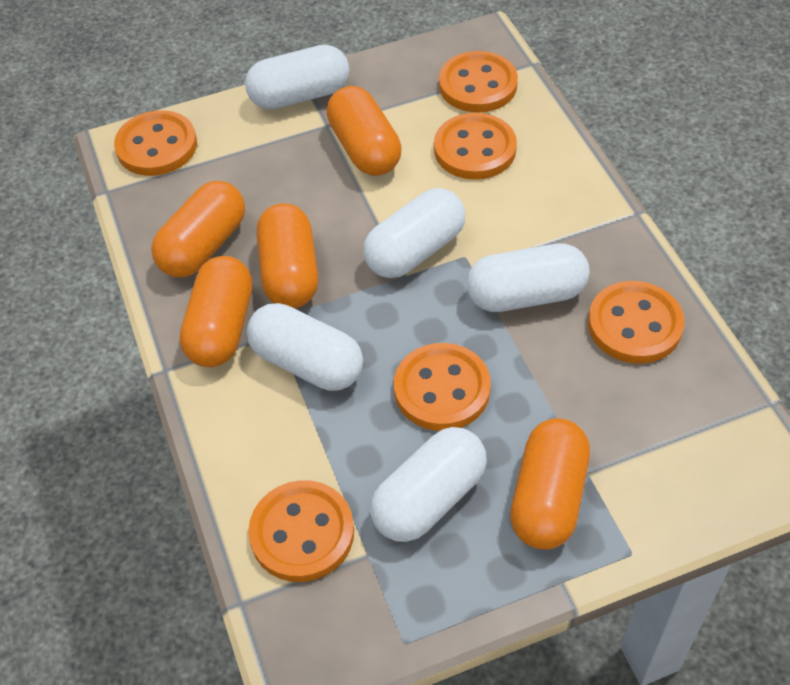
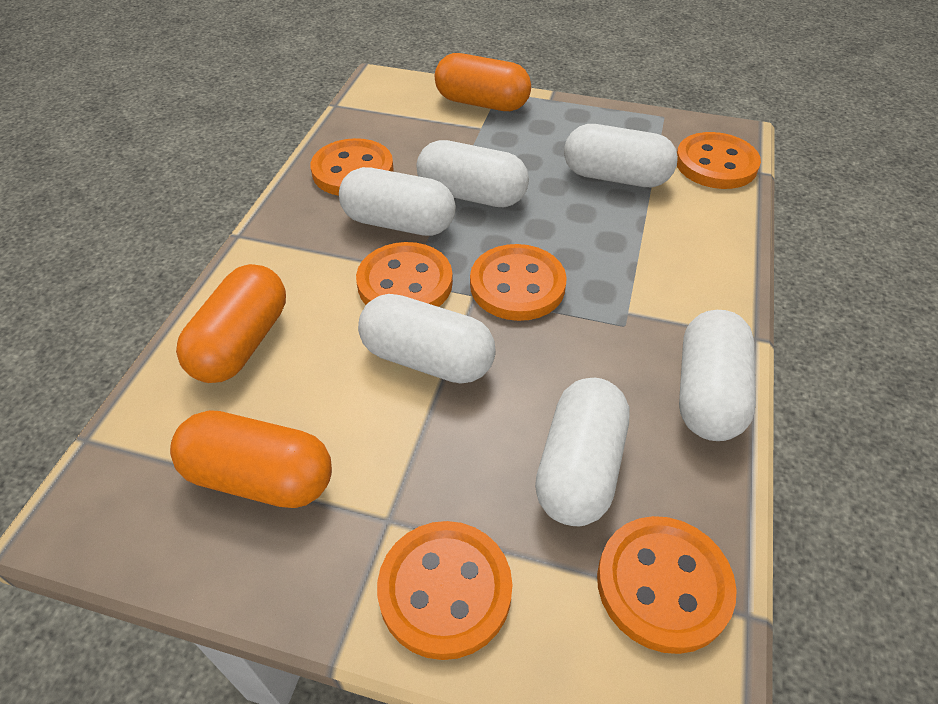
orange capsule: 5 -> 3
white capsule: 5 -> 6

